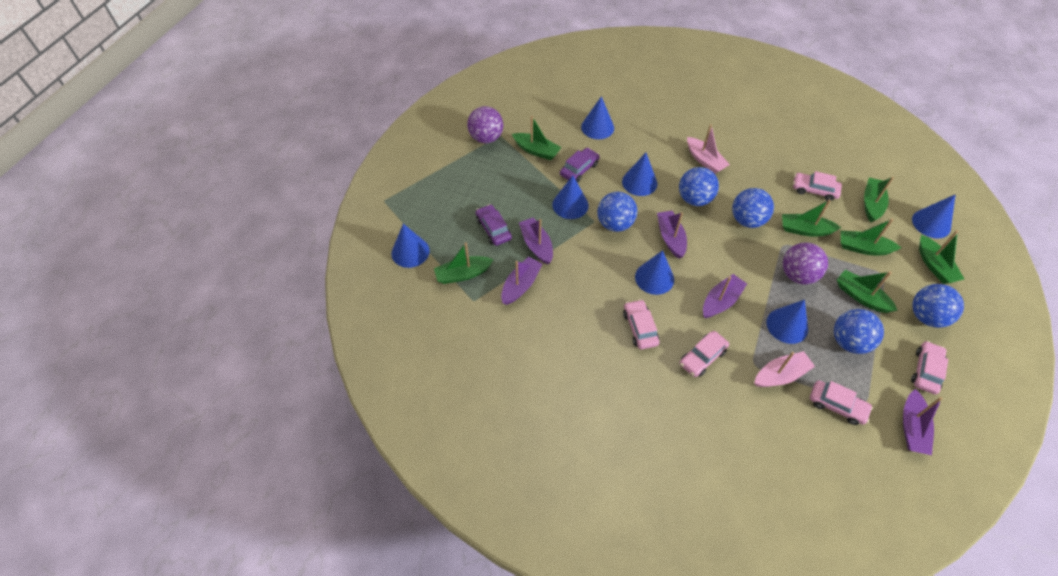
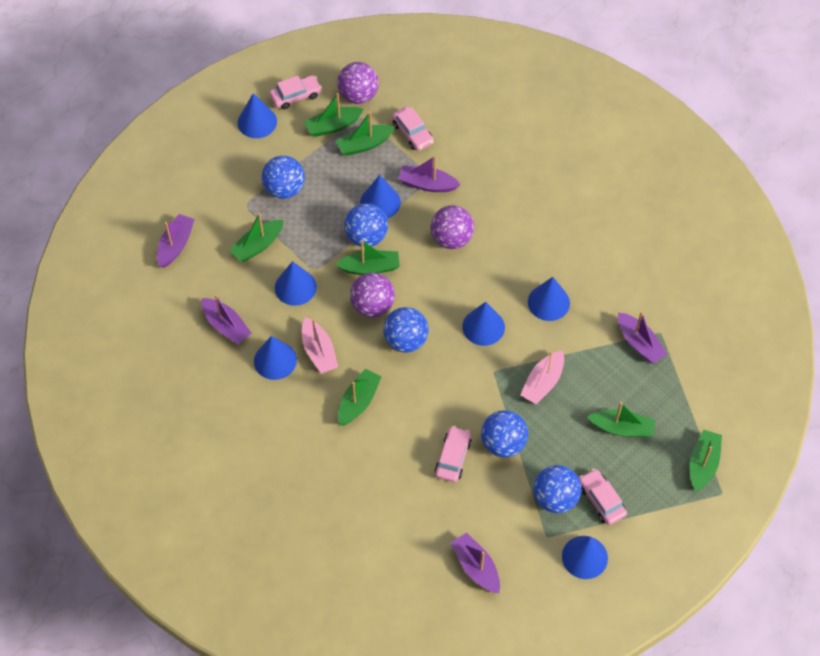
pink car: 5 -> 4
purple ball: 2 -> 3
purple car: 2 -> 0

